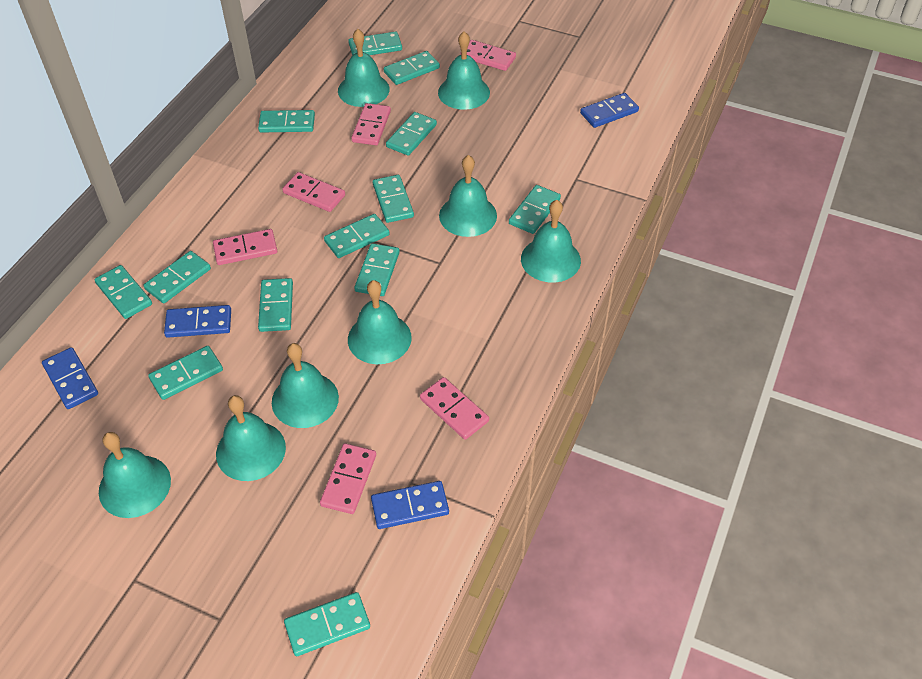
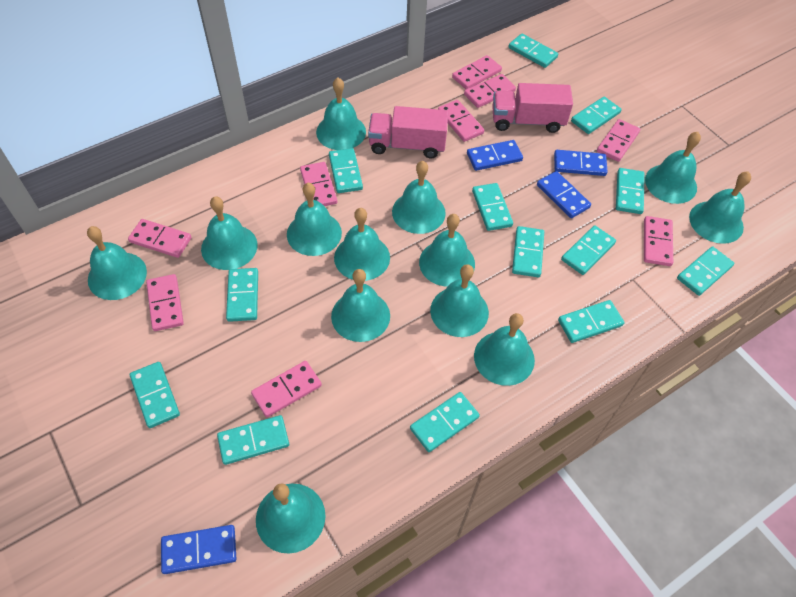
pink domino: 6 -> 9
pink truck: 0 -> 2
turquoise bell: 8 -> 13

